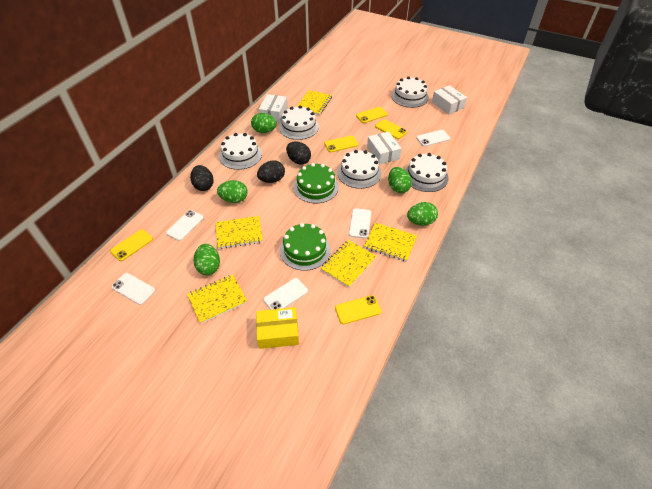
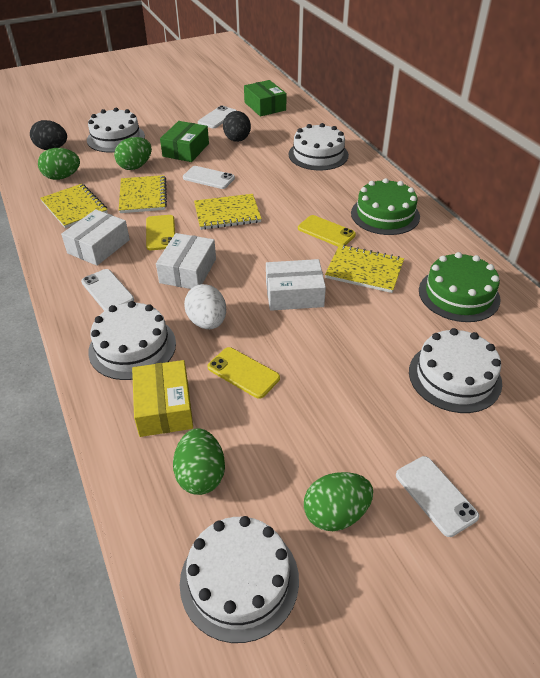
black egg: 3 -> 2
green box: 0 -> 2
green egg: 5 -> 4
white egg: 0 -> 1
white phone: 5 -> 4
yellow notebook: 5 -> 4
yellow phone: 5 -> 3

